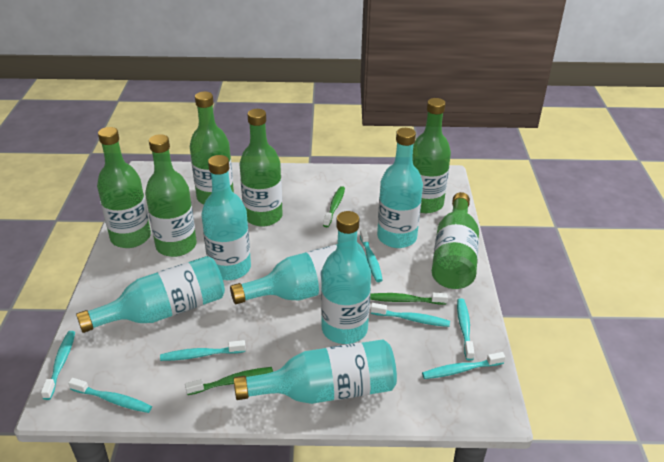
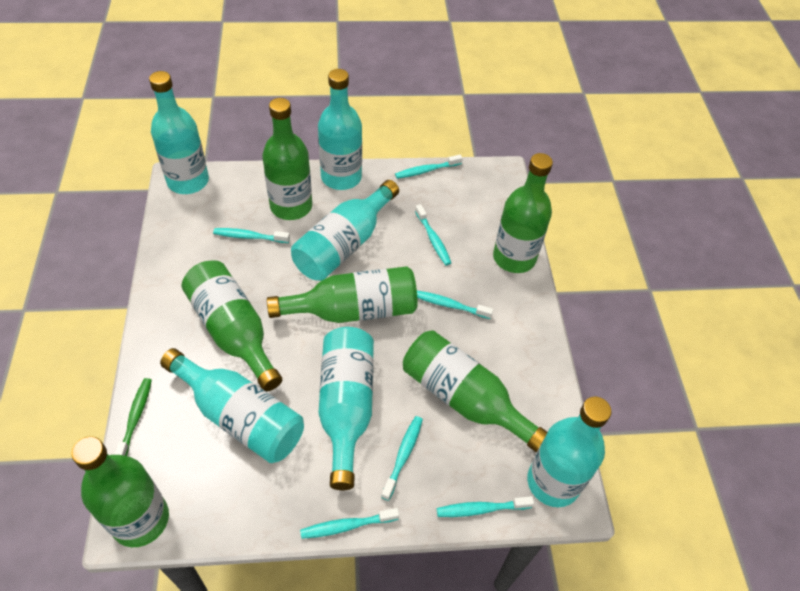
green toothbrush: 3 -> 1

